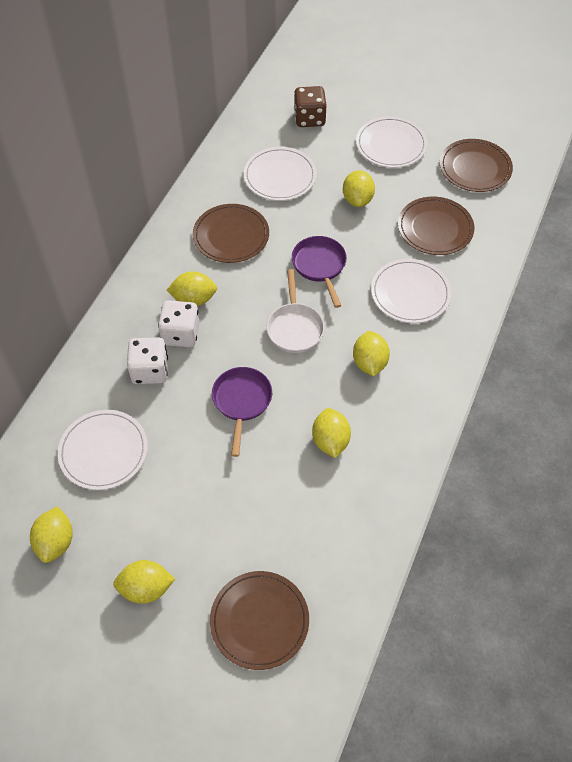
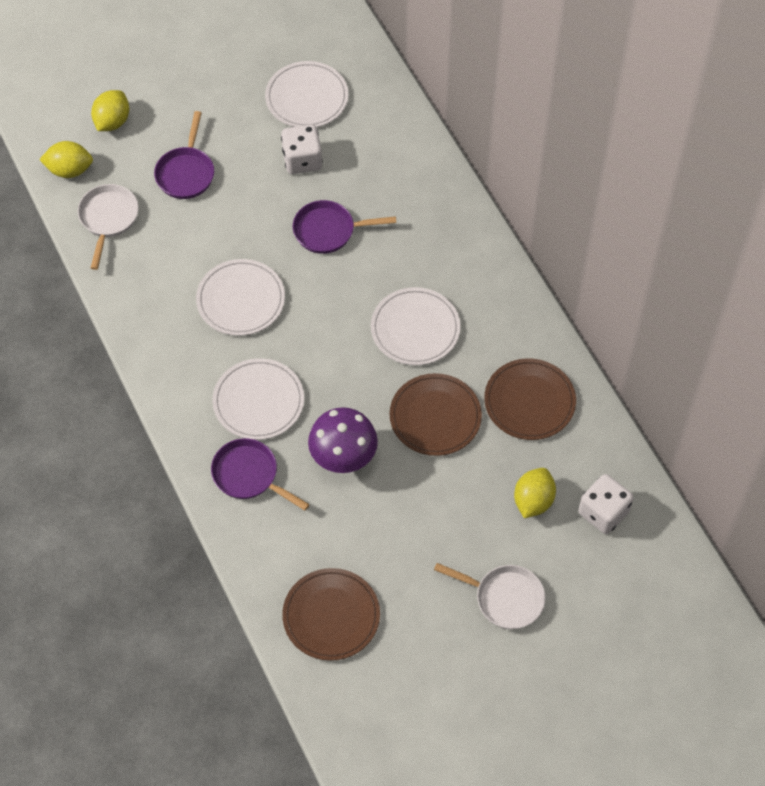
brown dice: 1 -> 0
brown plate: 4 -> 3
purple mushroom: 0 -> 1
purple pan: 2 -> 3
white pan: 1 -> 2
yellow lemon: 6 -> 3

